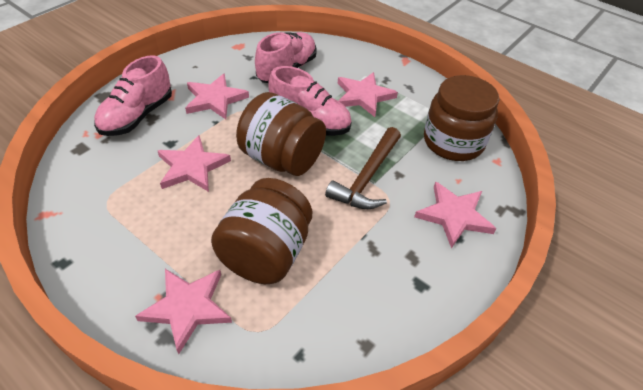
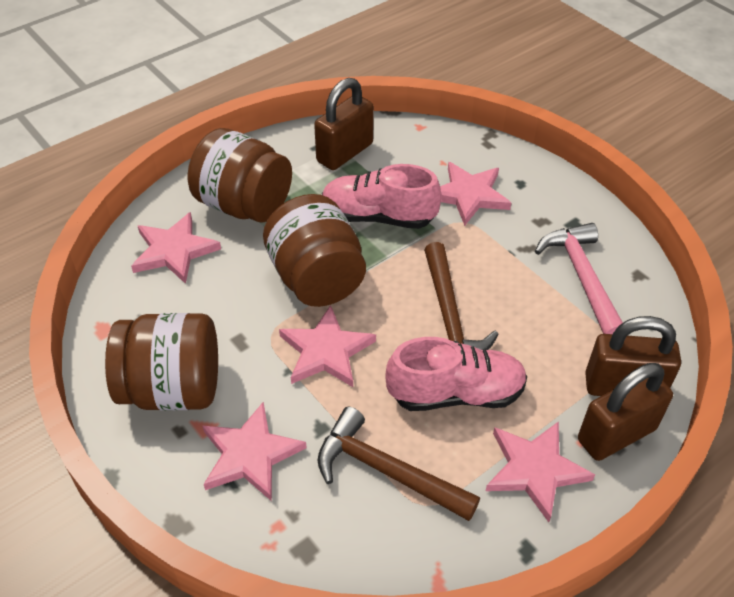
brown hammer: 1 -> 2
brown padlock: 0 -> 3
pink hammer: 0 -> 1
pink shoe: 3 -> 2

